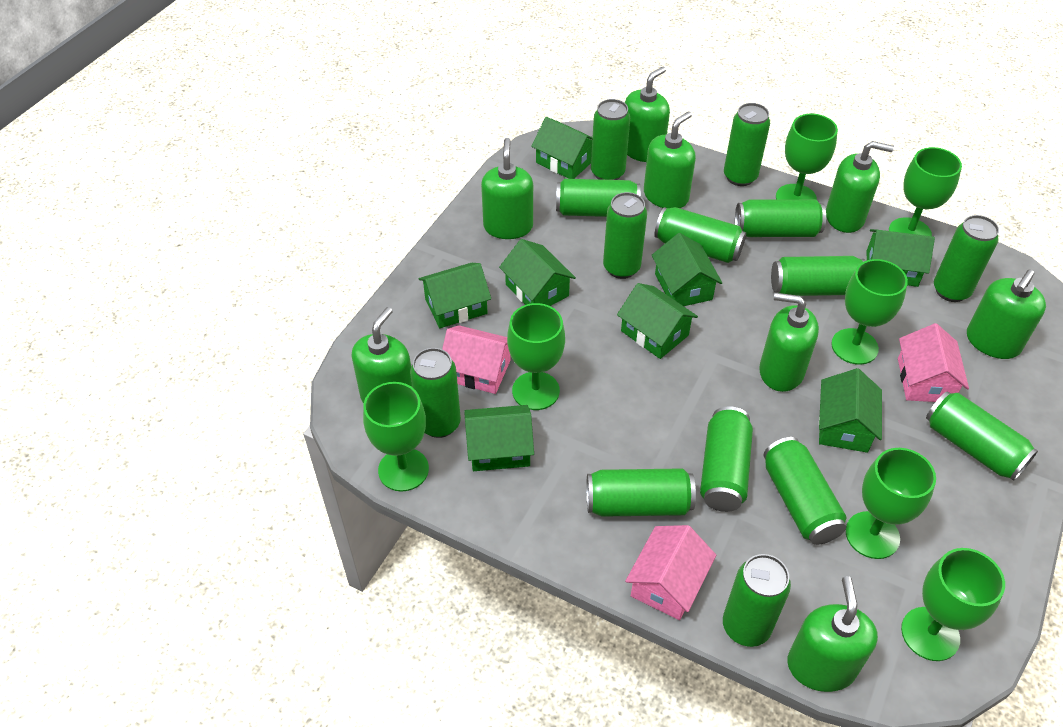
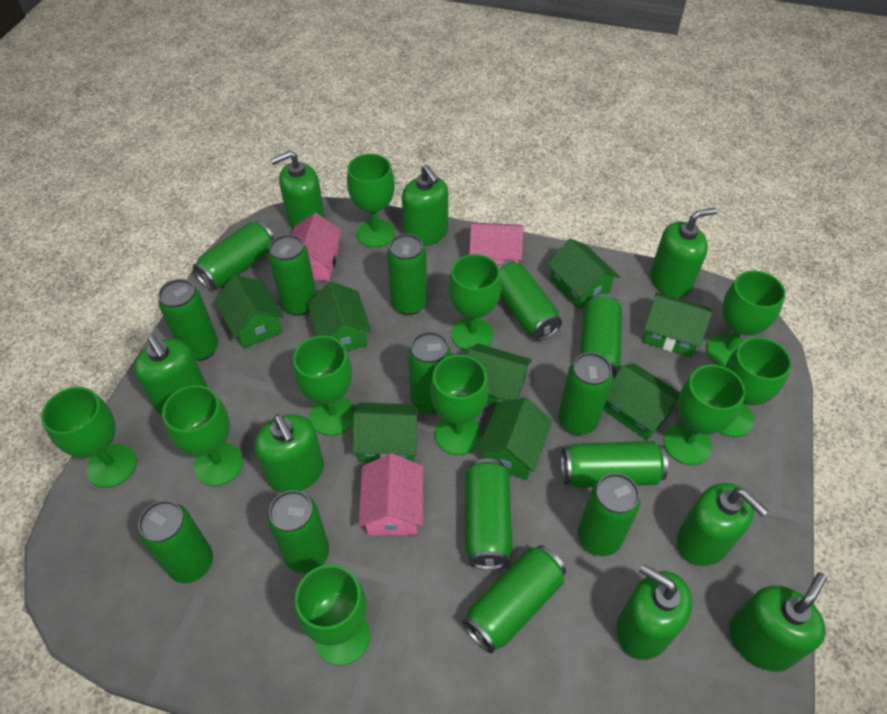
green goblet: 7 -> 10

